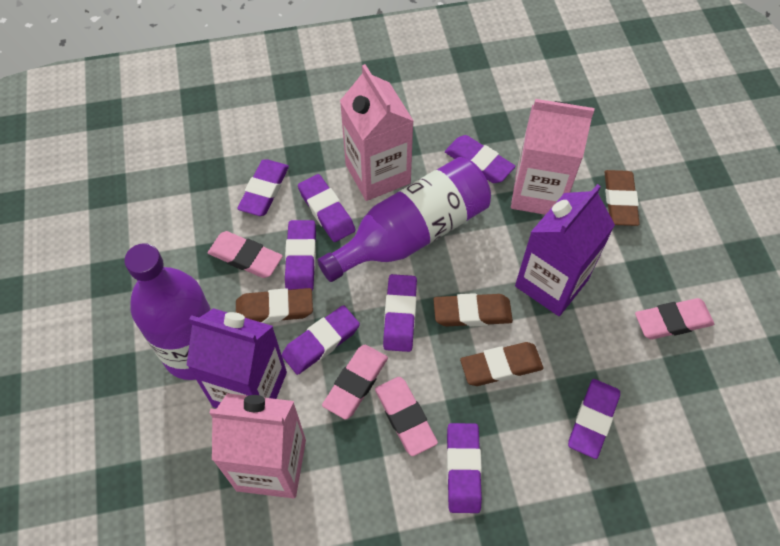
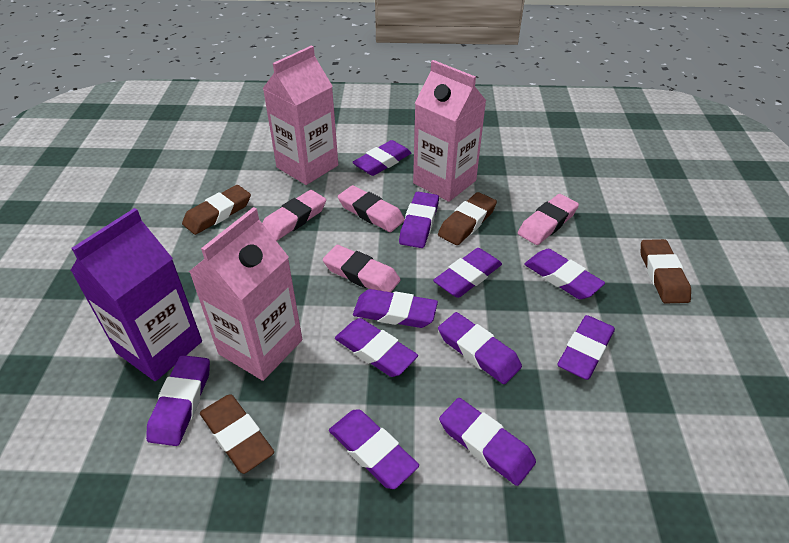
purple bottle: 2 -> 0
purple carton: 2 -> 1
purple eraser: 8 -> 11

